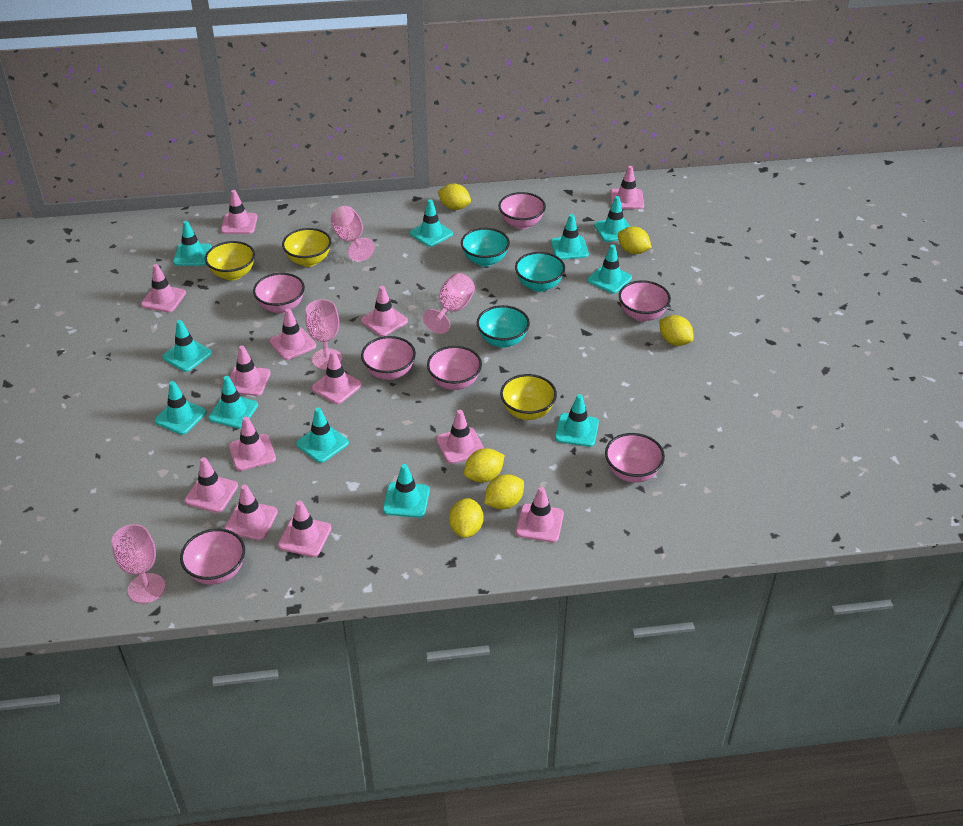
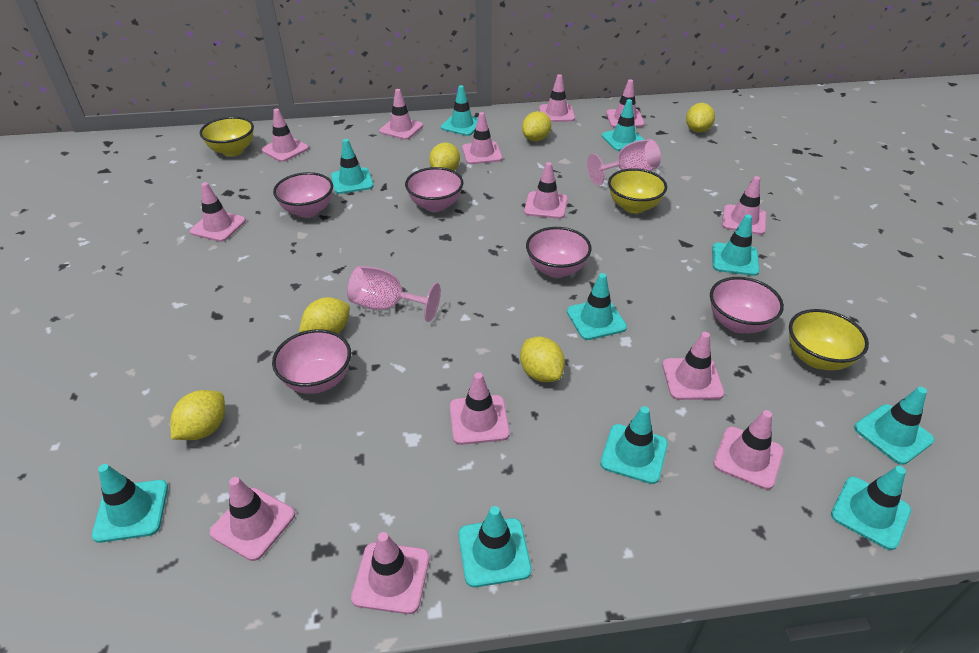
pink bowl: 7 -> 5
pink goblet: 4 -> 2
turquoise bowl: 3 -> 0
turquoise traffic cone: 11 -> 10

